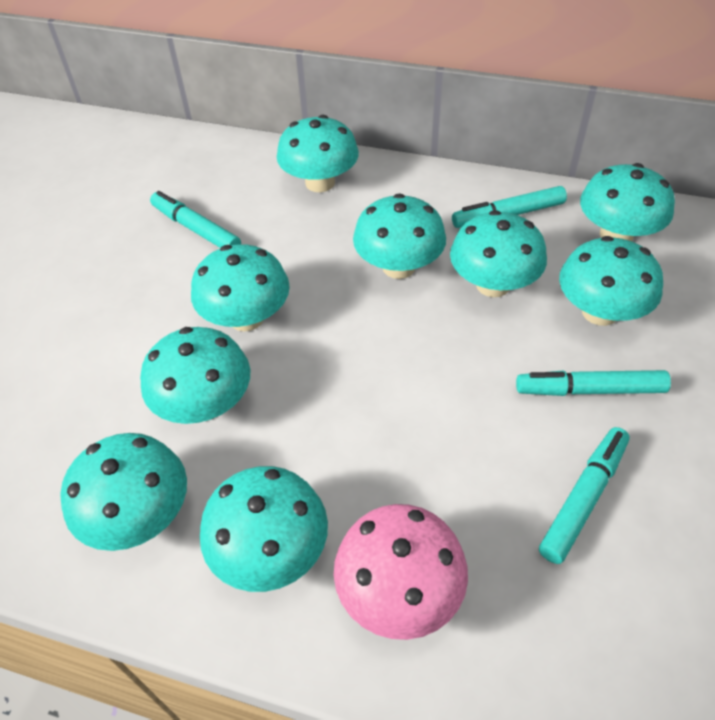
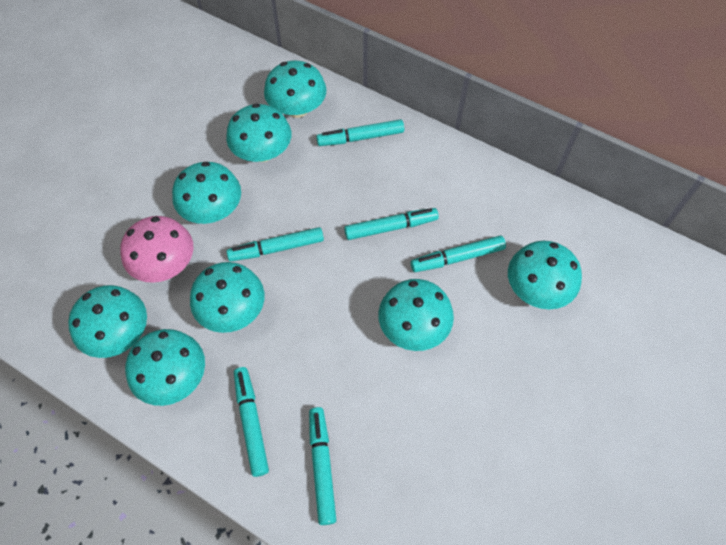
turquoise marker: 4 -> 6
turquoise mushroom: 9 -> 8

